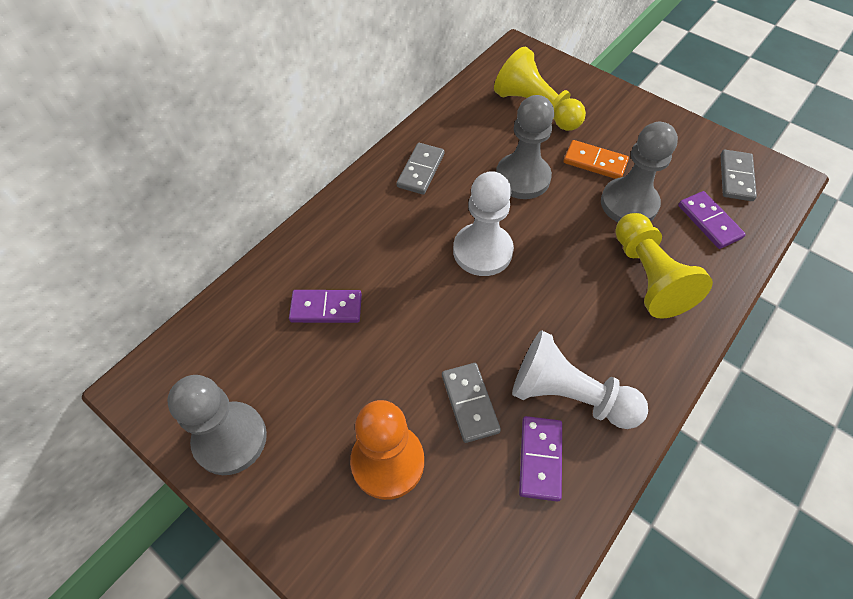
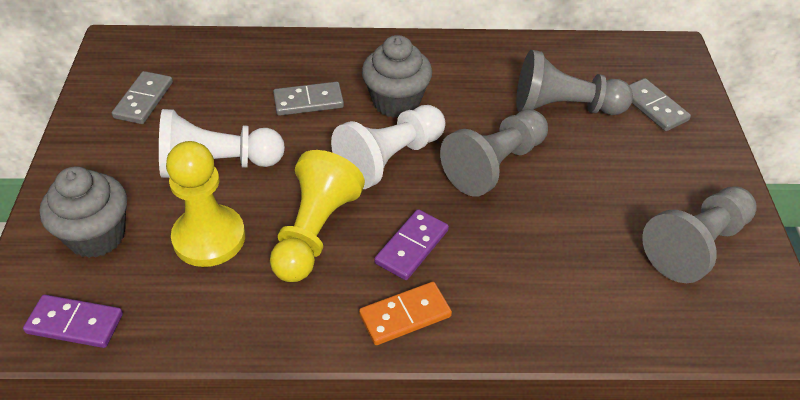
grey cupcake: 0 -> 2
orange pawn: 1 -> 0
purple domino: 3 -> 2

